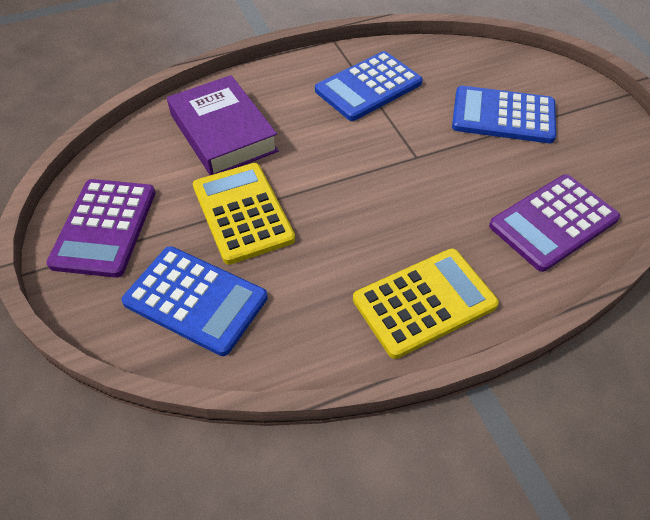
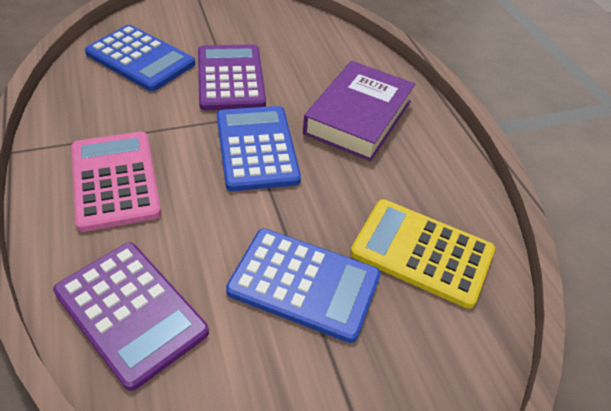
pink calculator: 0 -> 1
yellow calculator: 2 -> 1

